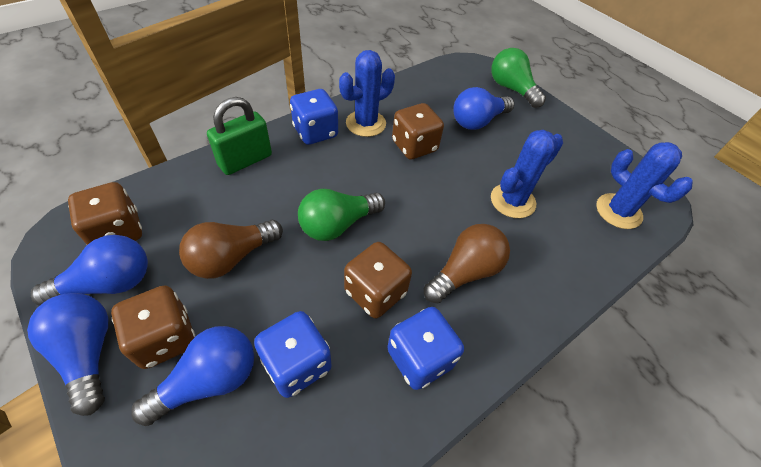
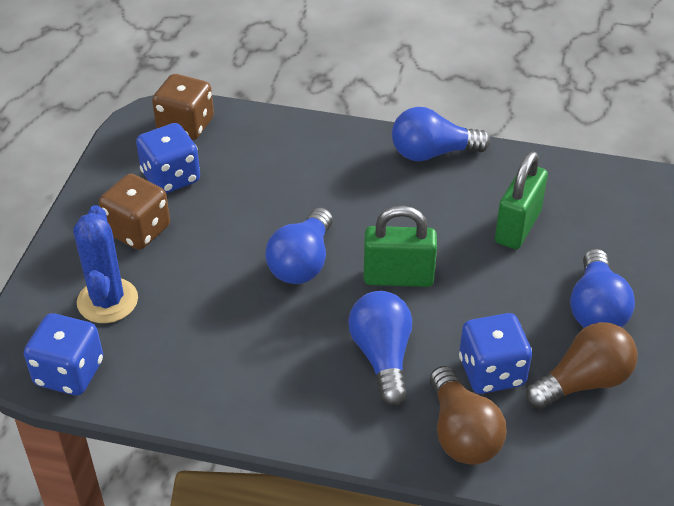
blue cactus: 3 -> 1
brown dice: 4 -> 2
green light bulb: 2 -> 0
green padlock: 1 -> 2

